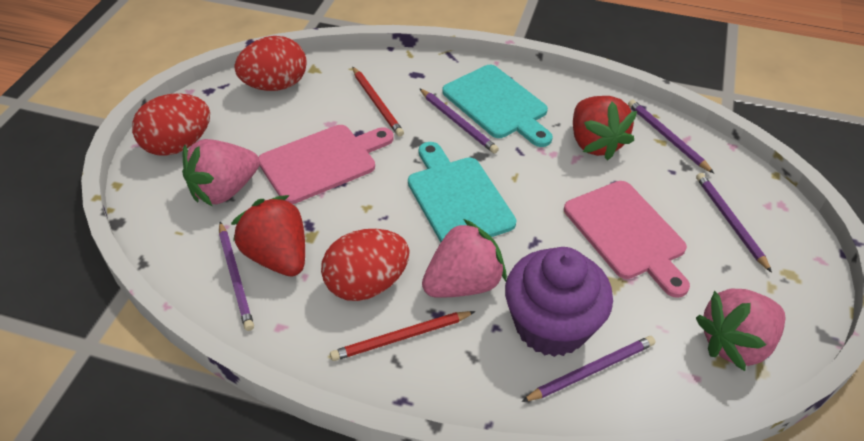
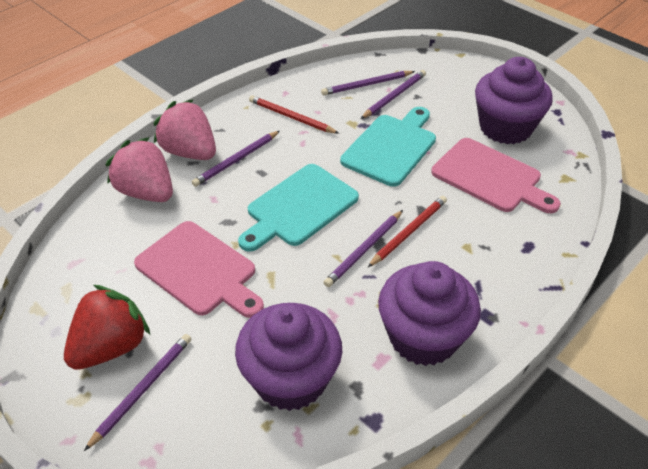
pink strawberry: 3 -> 2
purple cupcake: 1 -> 3
red egg: 3 -> 0
red strawberry: 2 -> 1

